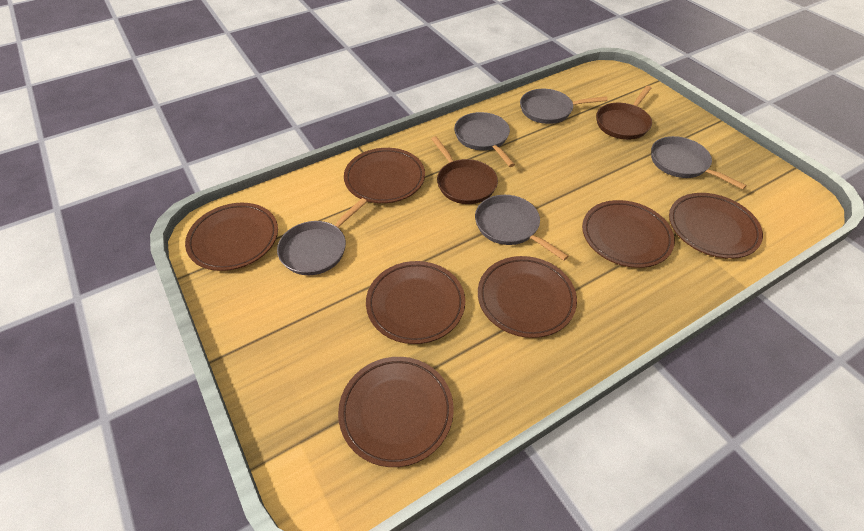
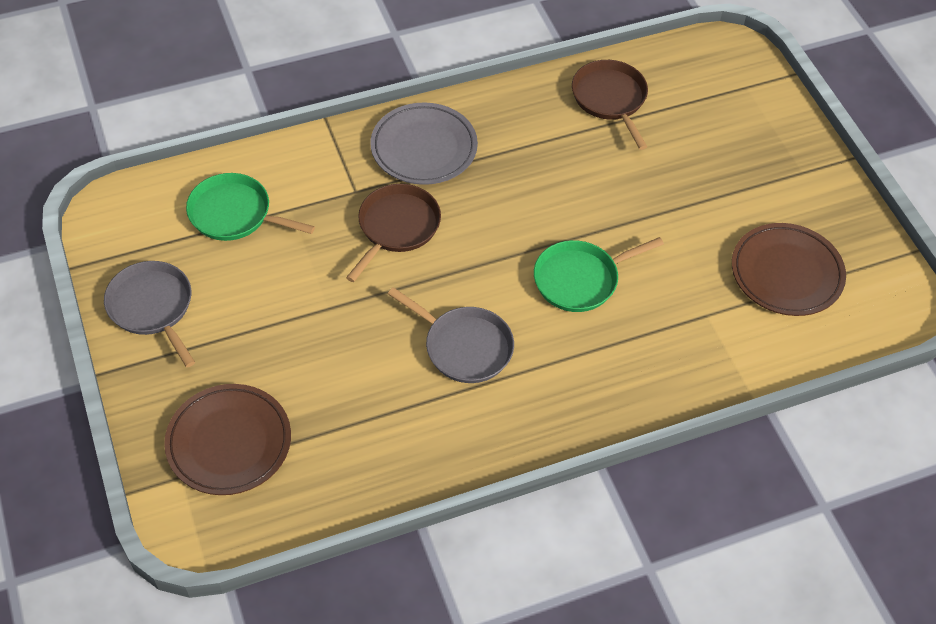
brown plate: 7 -> 2
green pan: 0 -> 2
grey pan: 5 -> 2
grey plate: 0 -> 1

